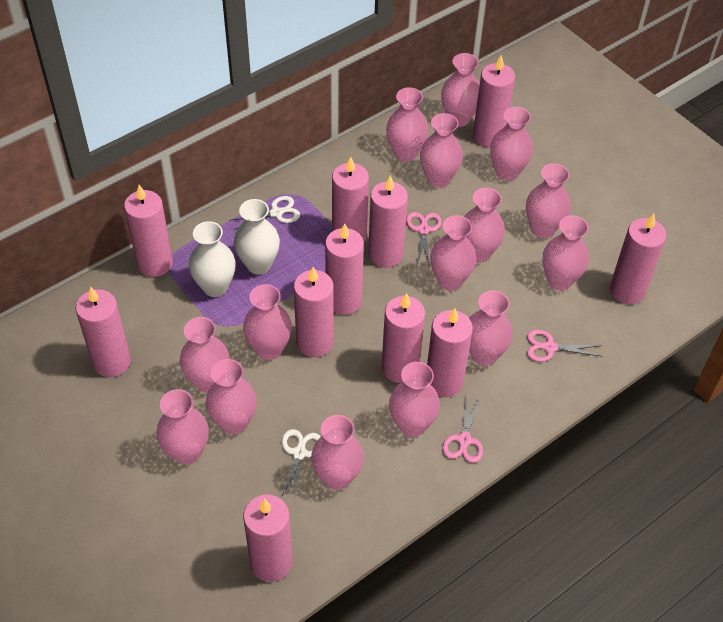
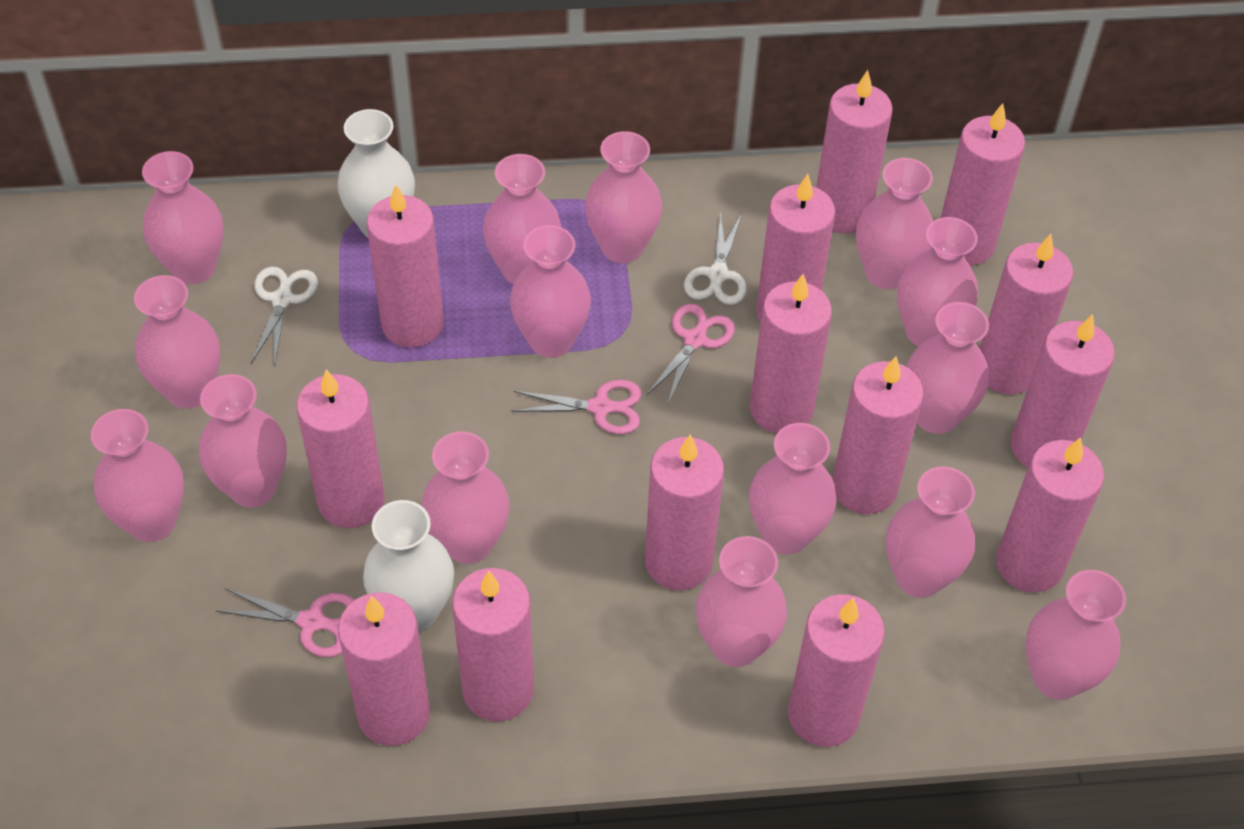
pink candle: 11 -> 14

